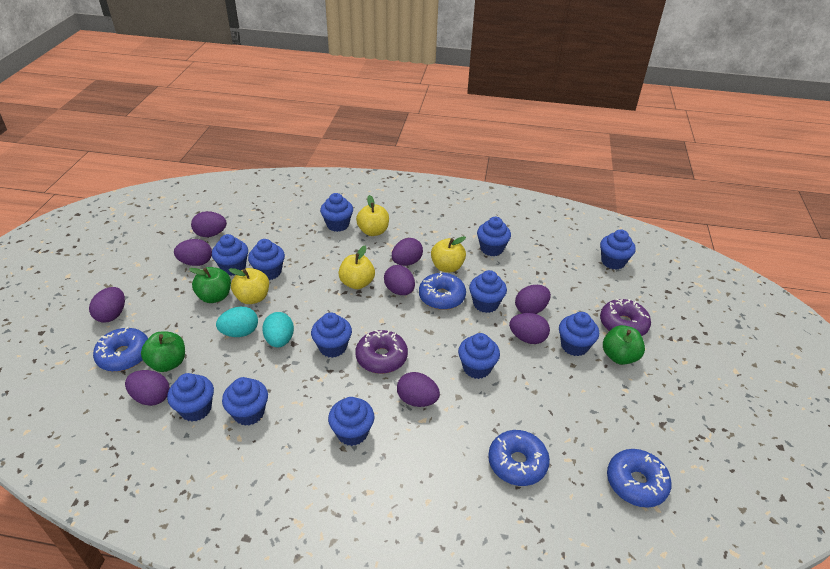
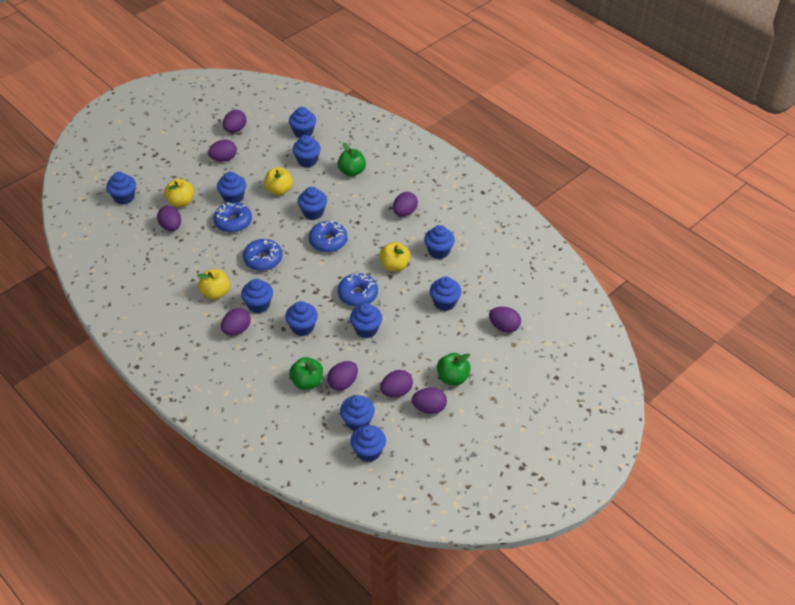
purple donut: 2 -> 0
turquoise egg: 2 -> 0

